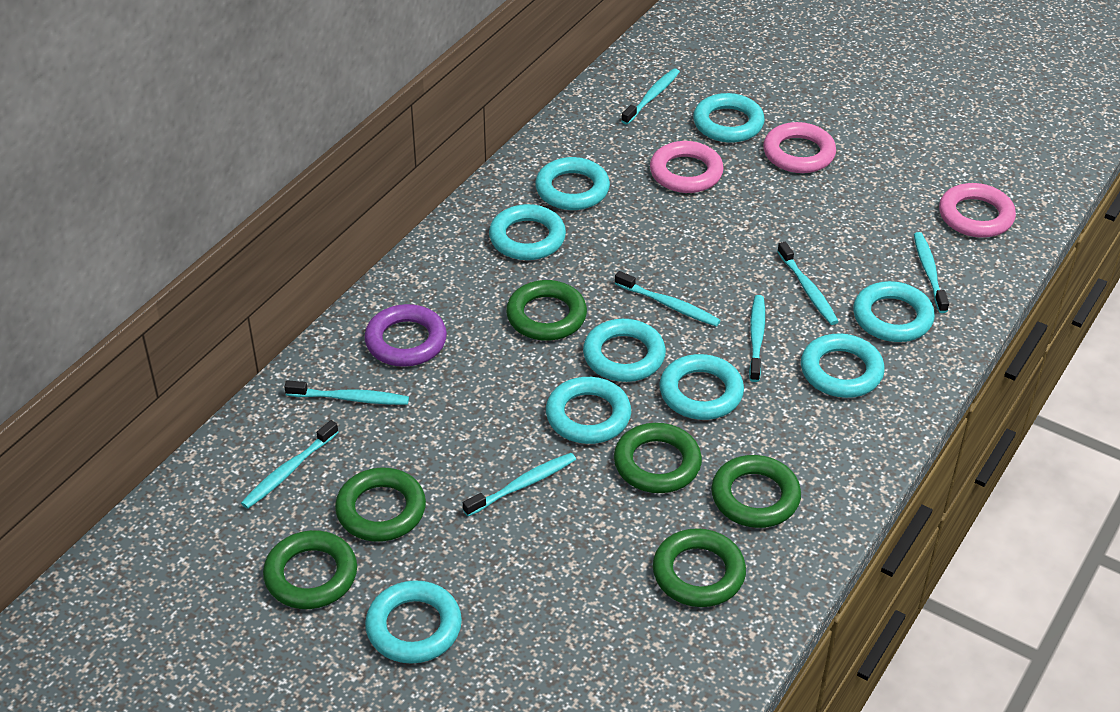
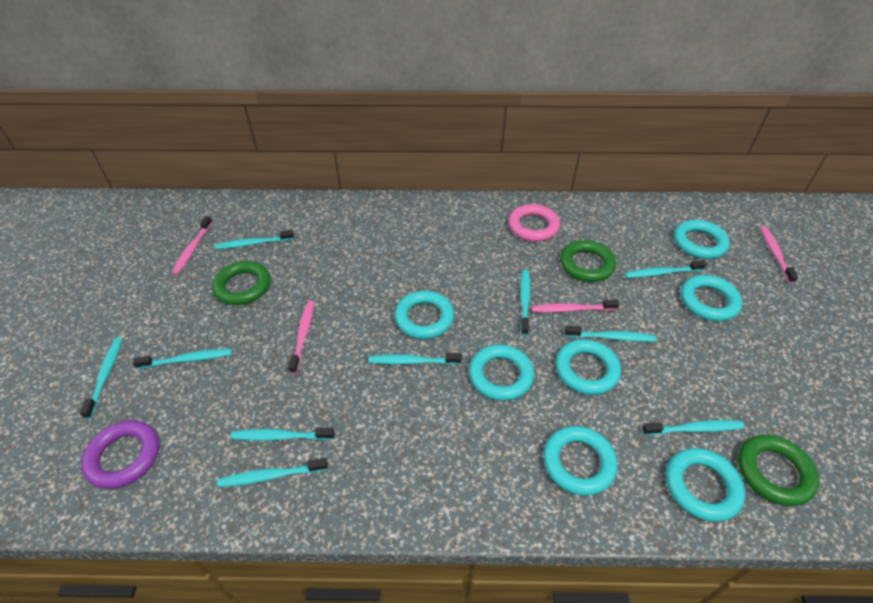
green ring: 6 -> 3
pink ring: 3 -> 1
pink toothbrush: 0 -> 4
turquoise ring: 9 -> 7
turquoise toothbrush: 8 -> 10

